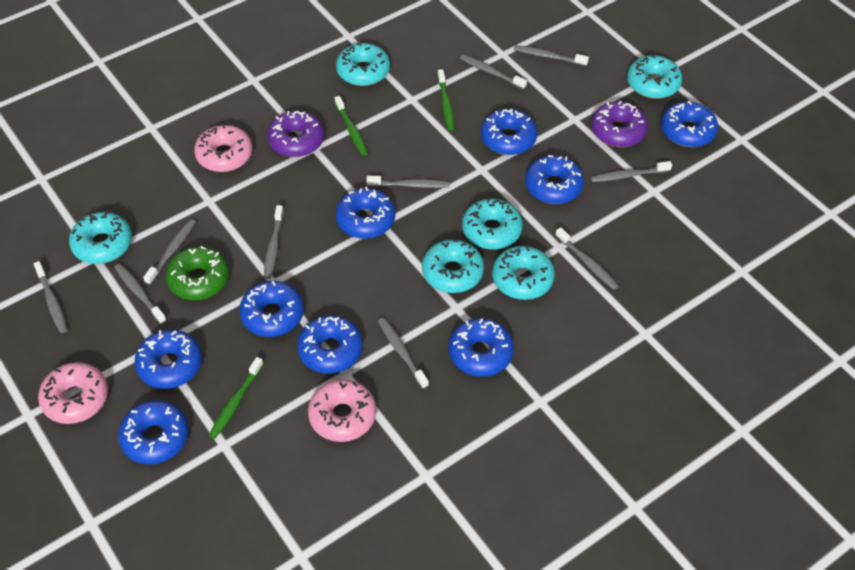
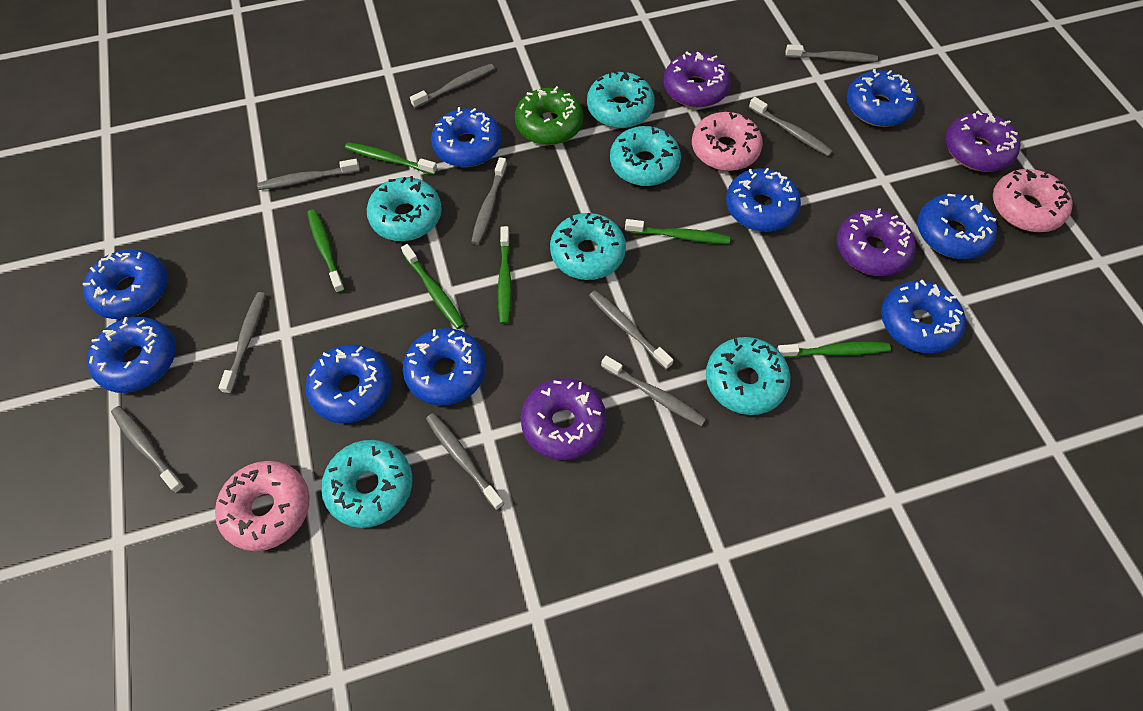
green toothbrush: 3 -> 6
purple donut: 2 -> 4

